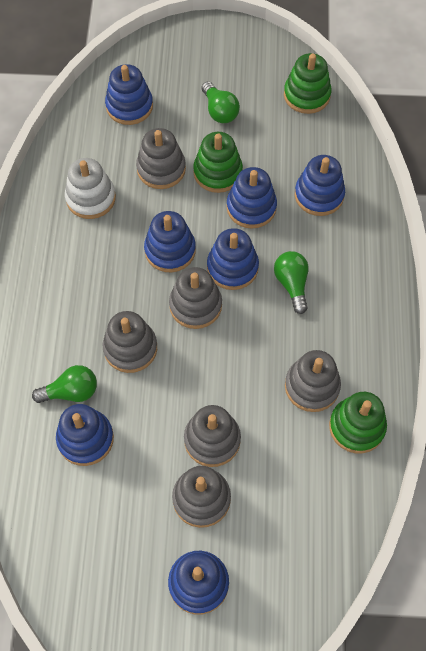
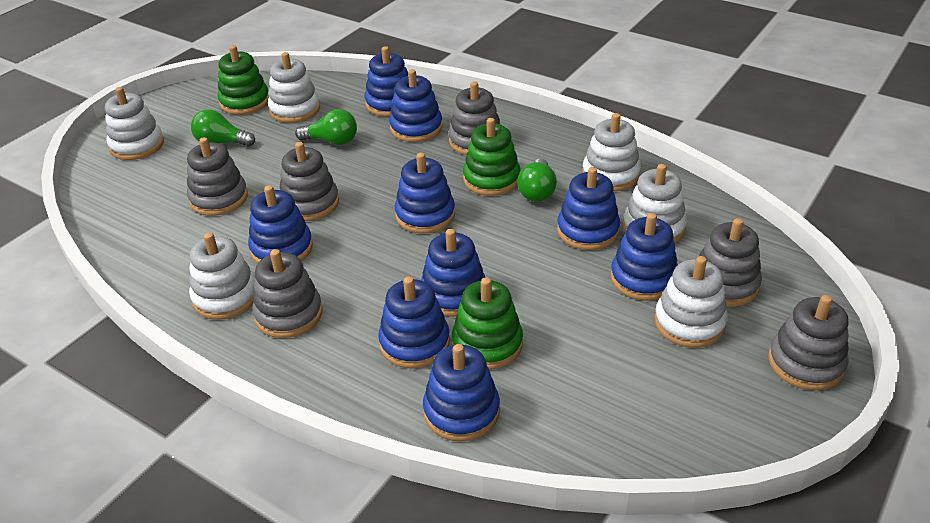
blue stacking toy: 7 -> 9
white stacking toy: 1 -> 6

